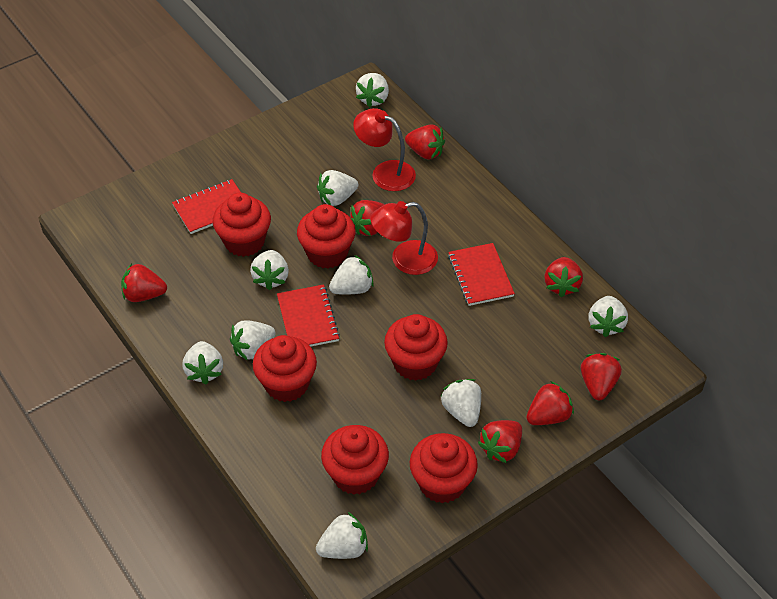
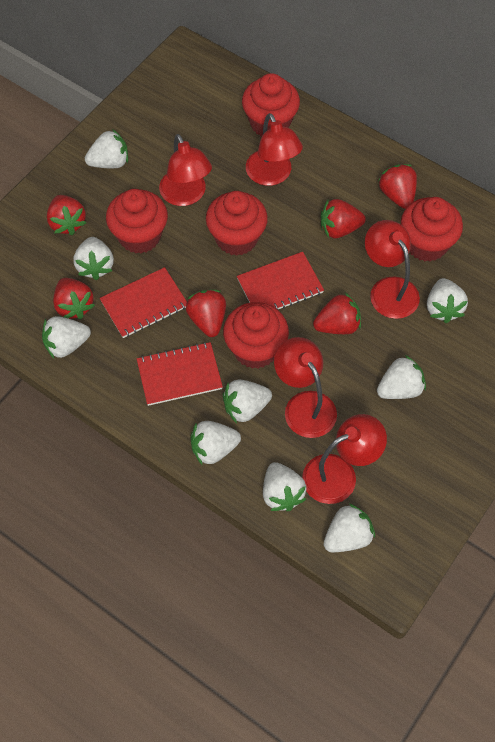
red cupcake: 6 -> 5
red lamp: 2 -> 5
red strawberry: 7 -> 6

